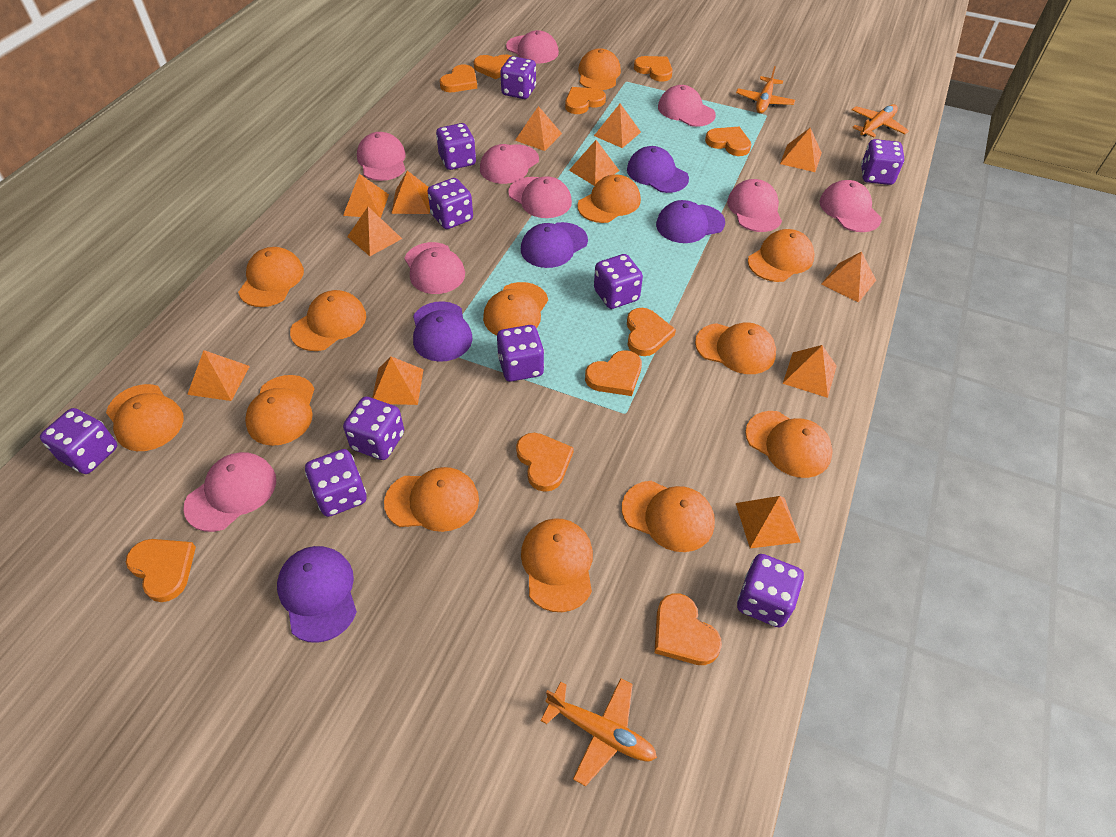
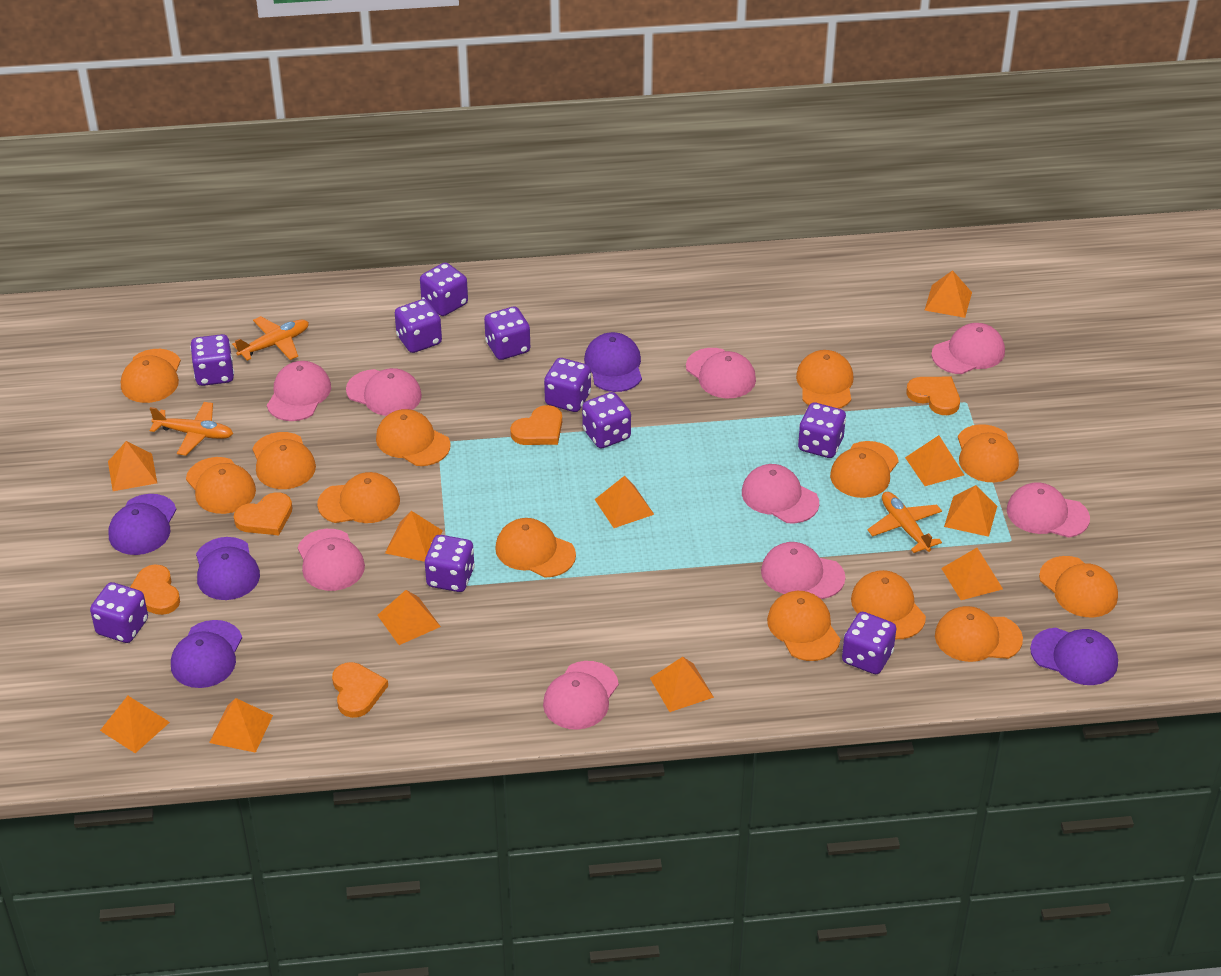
orange heart: 10 -> 5
orange pyramid: 12 -> 11

